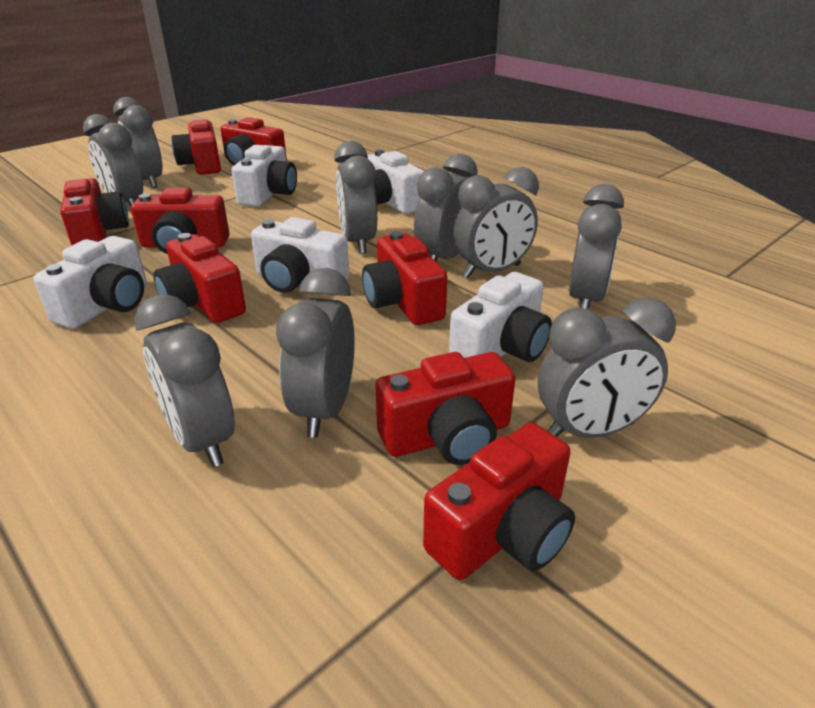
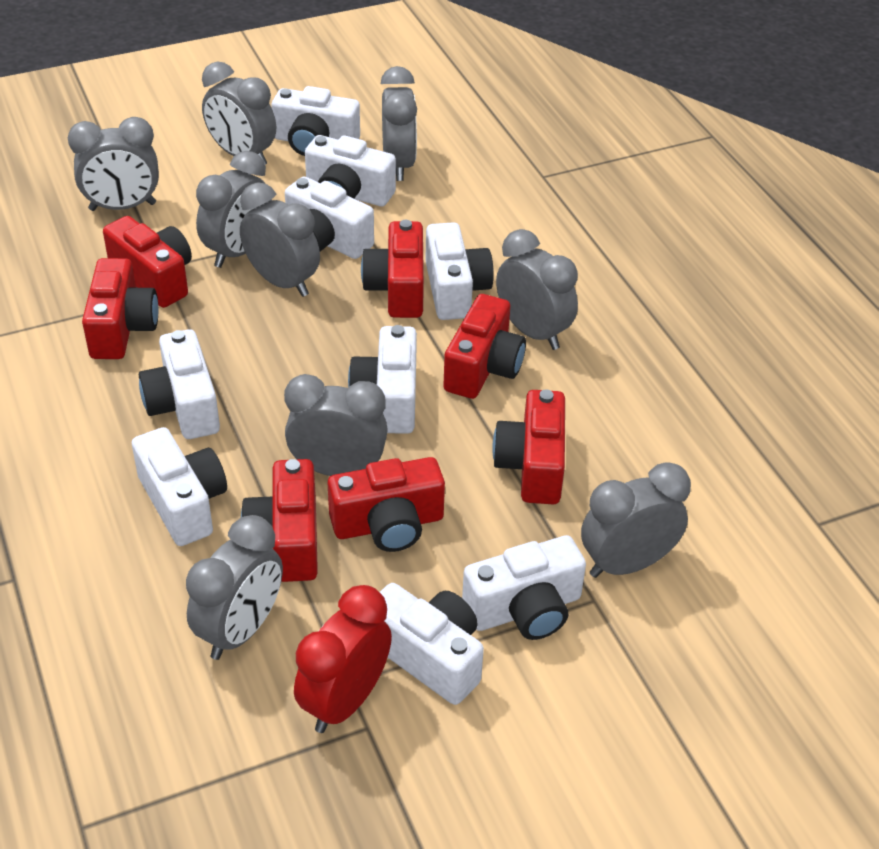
red camera: 8 -> 7
red clock: 0 -> 1
white camera: 5 -> 9

